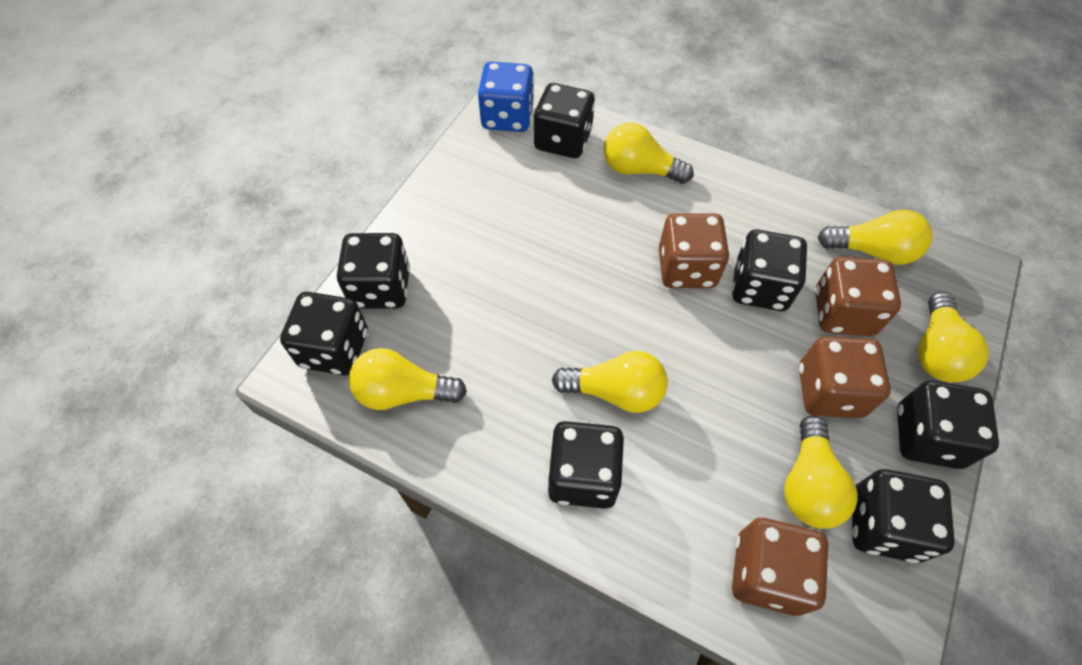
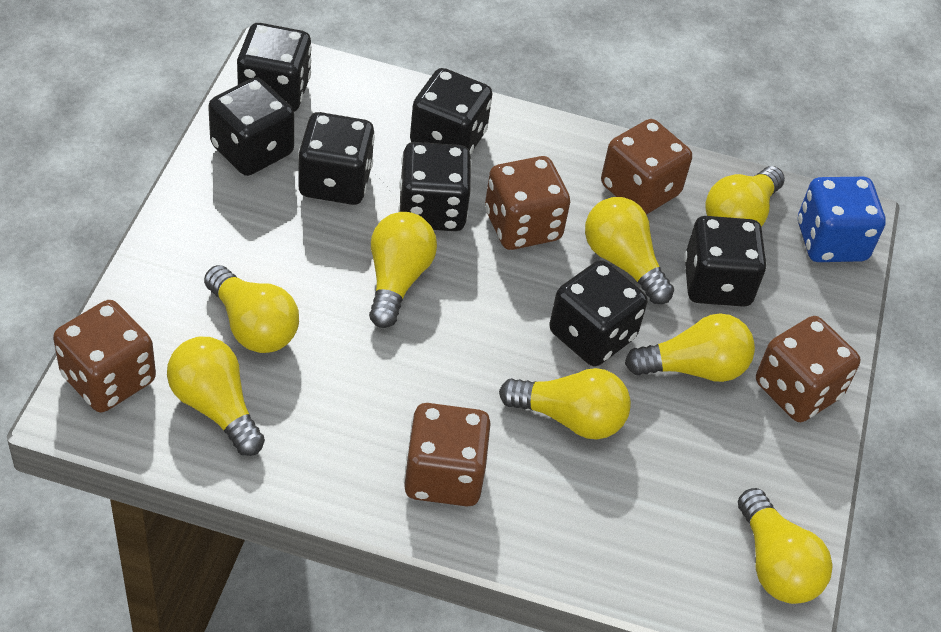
brown dice: 4 -> 5
yellow light bulb: 6 -> 8

